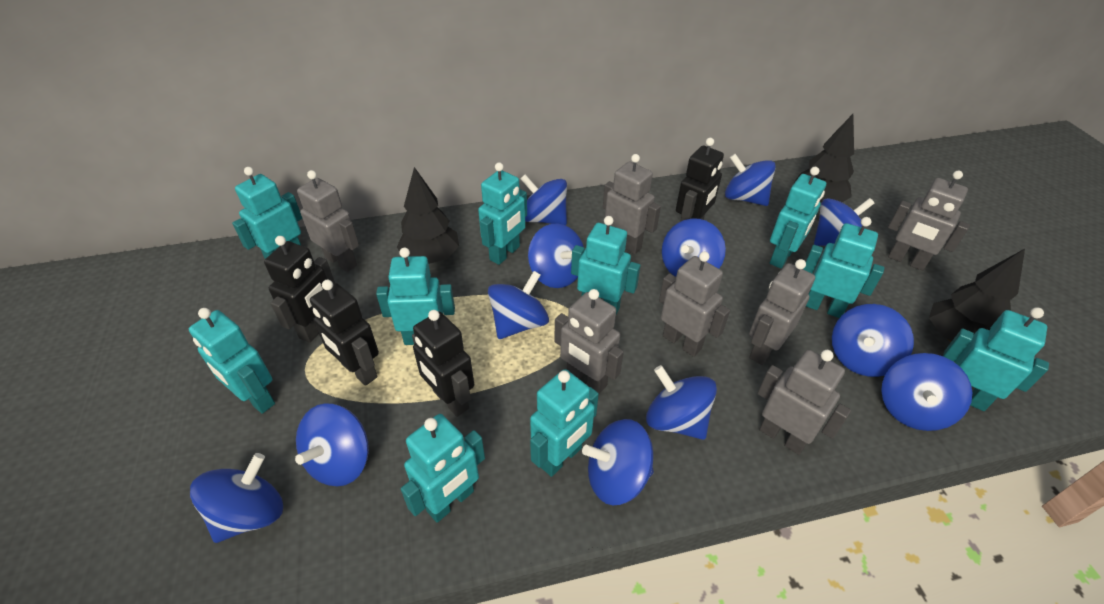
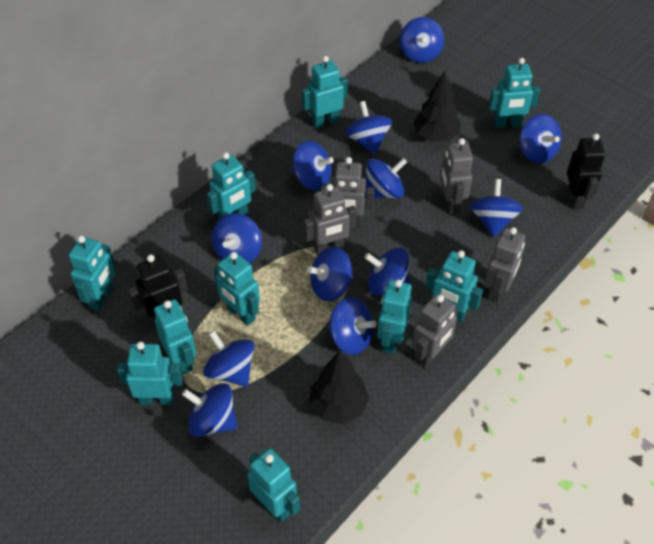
black robot: 4 -> 2
black tree: 3 -> 2
grey robot: 7 -> 5

